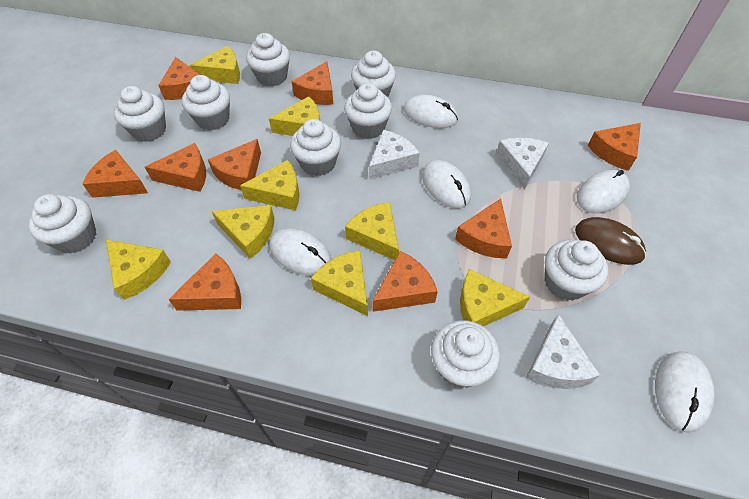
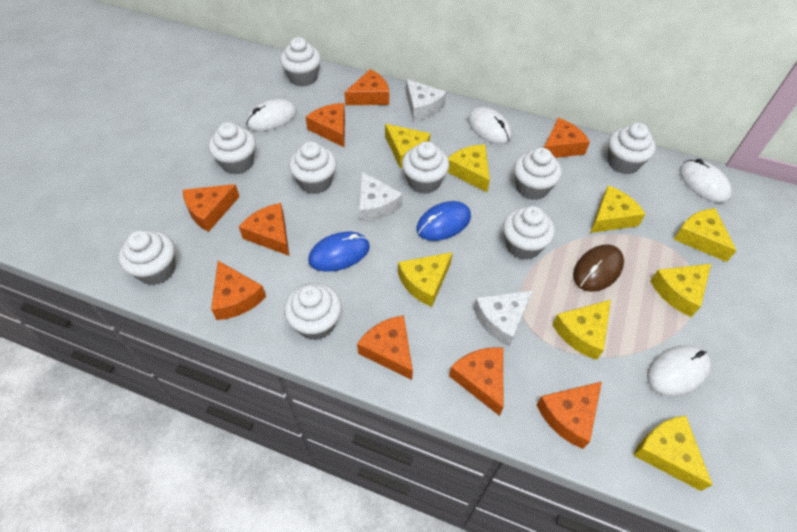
blue mouse: 0 -> 2
white mouse: 5 -> 4

